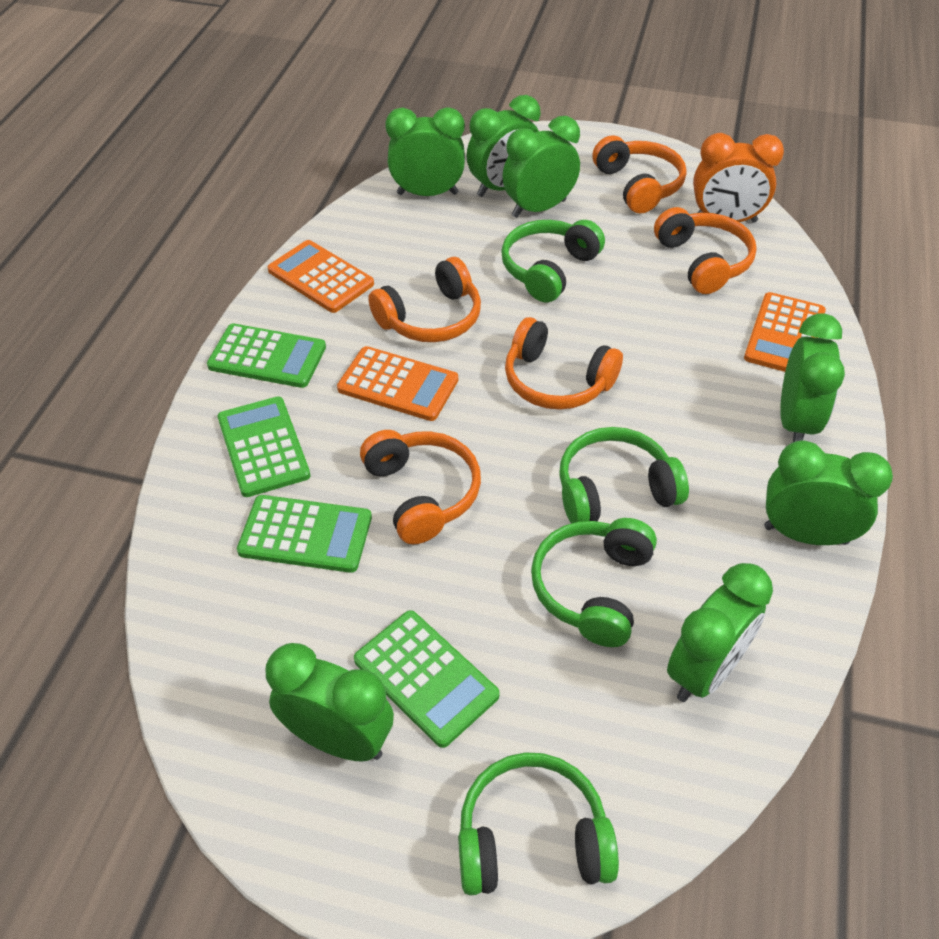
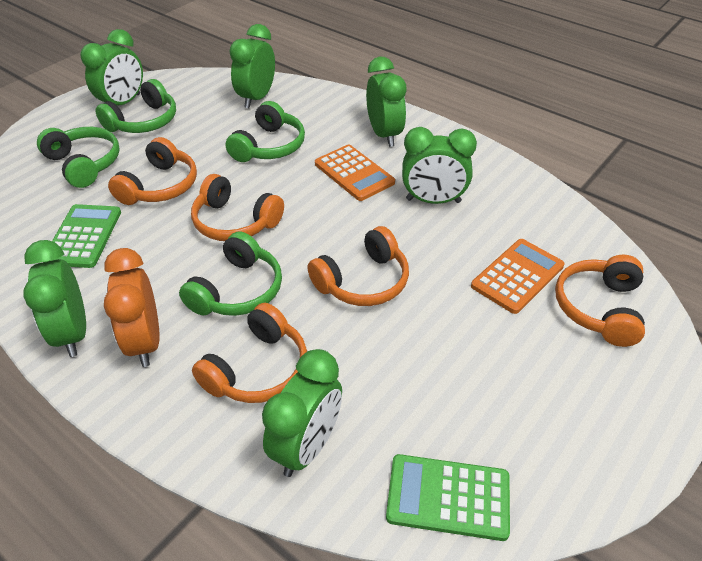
green calculator: 4 -> 2
green clock: 7 -> 6
orange calculator: 3 -> 2

